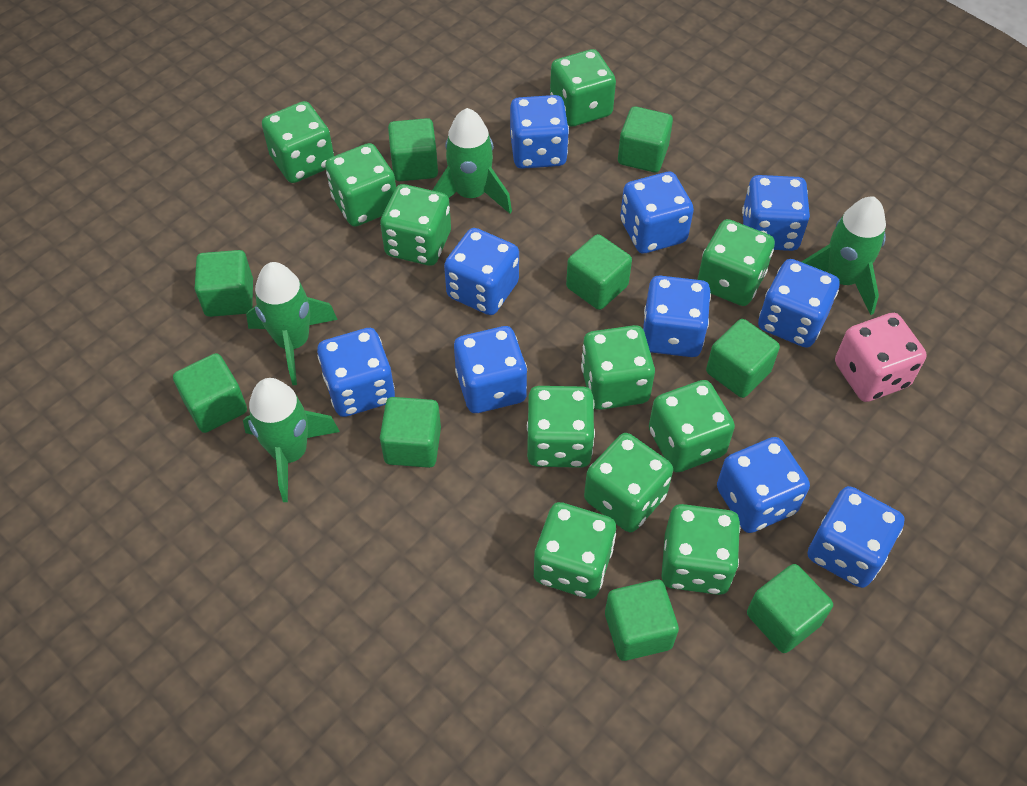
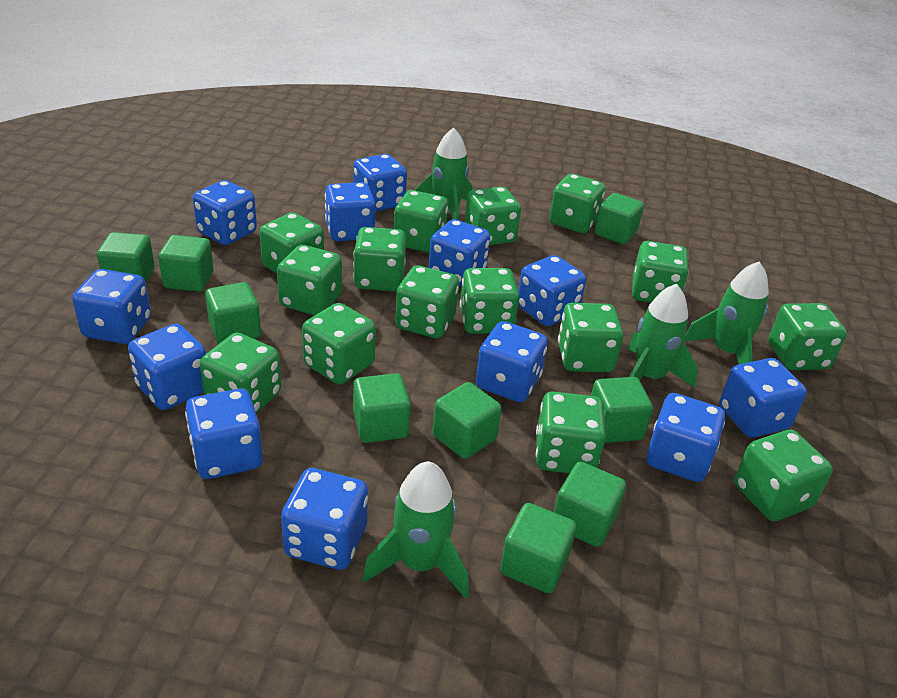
blue dice: 10 -> 12
green dice: 11 -> 15
pink dice: 1 -> 0

